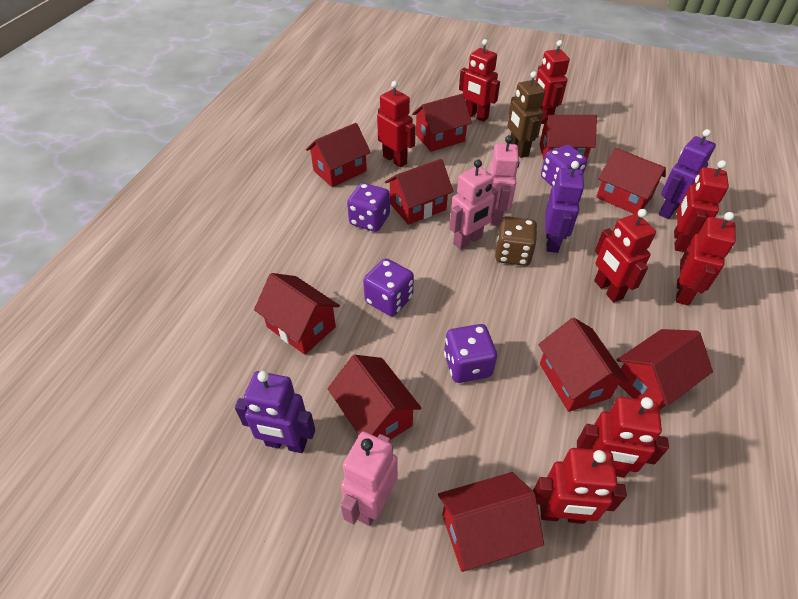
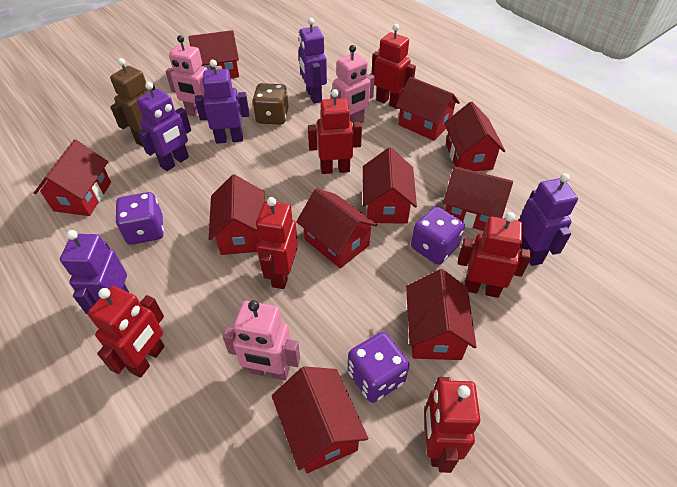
purple dice: 4 -> 3
purple robot: 3 -> 5
red robot: 8 -> 6

